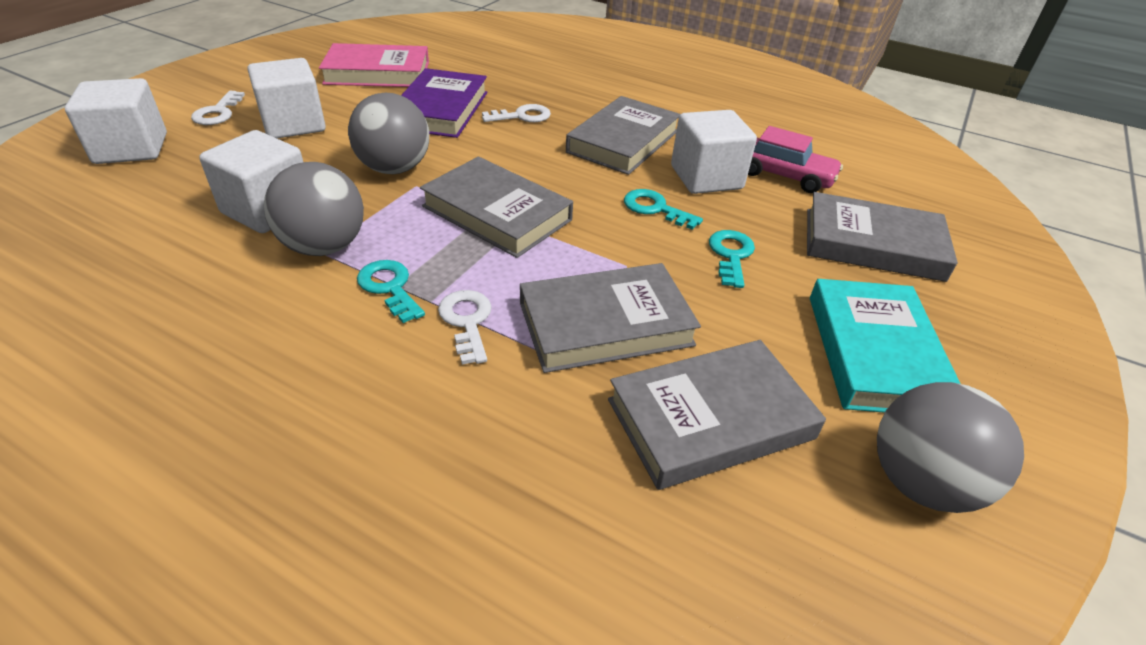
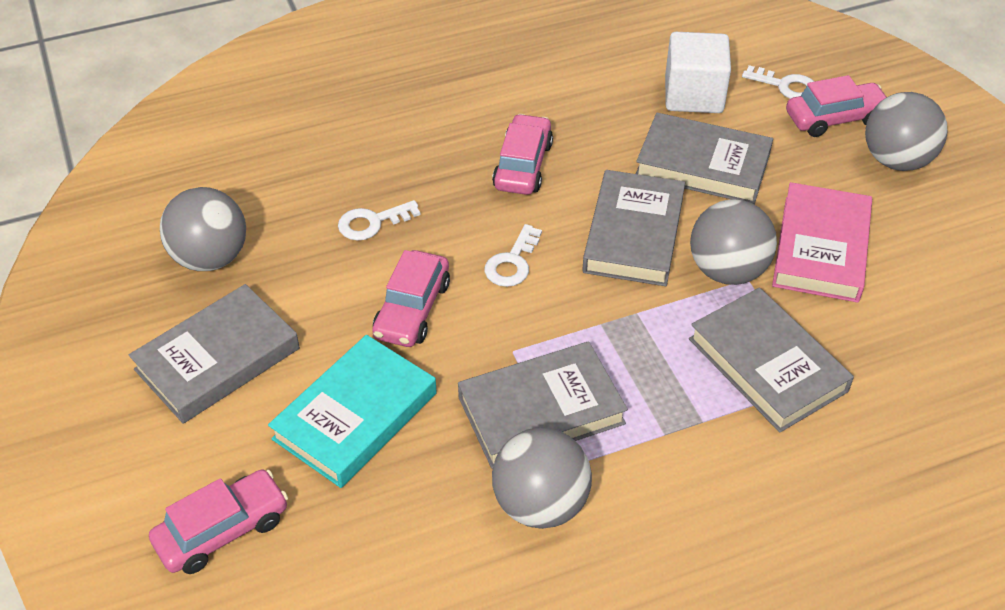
grey ball: 3 -> 4
pink car: 1 -> 4
purple book: 1 -> 0
turquoise key: 3 -> 0
white cube: 4 -> 1

